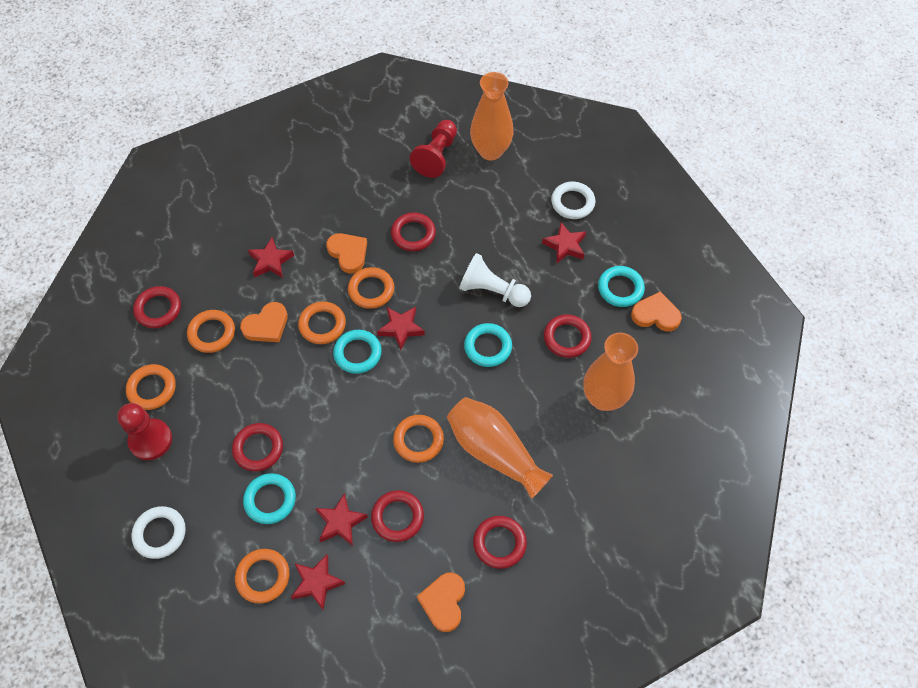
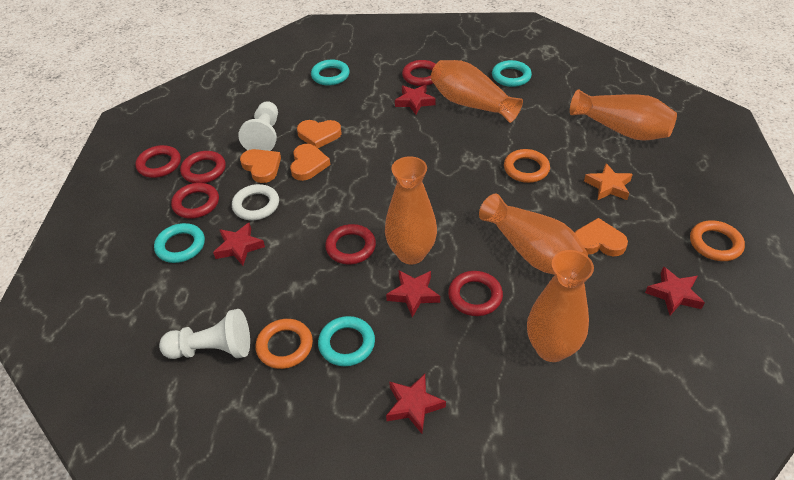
orange ring: 6 -> 3
orange star: 0 -> 1
orange vase: 3 -> 5
red pawn: 2 -> 0
white pawn: 1 -> 2
white ring: 2 -> 1

